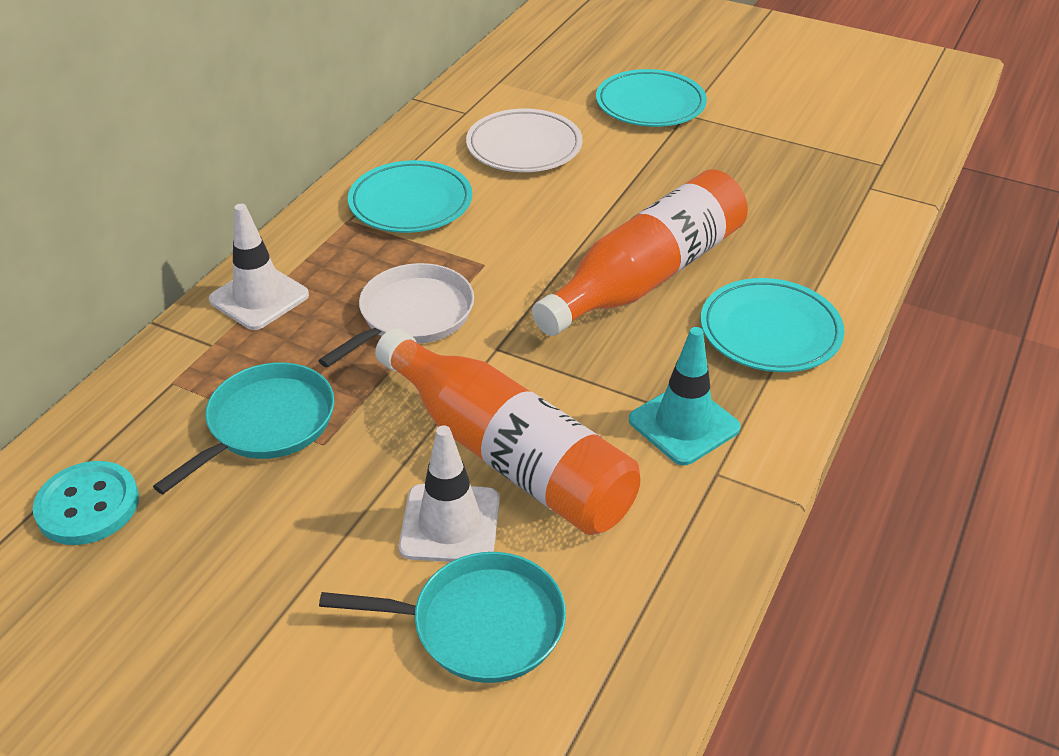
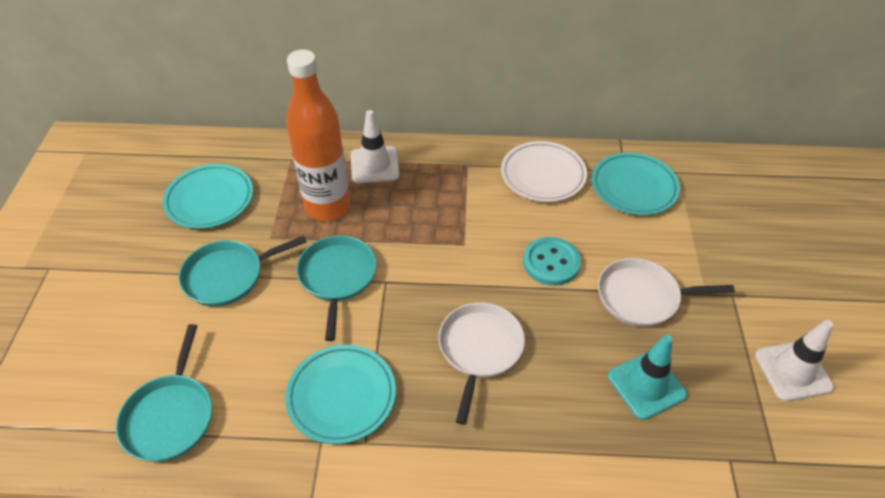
orange bottle: 2 -> 1
turquoise pan: 2 -> 3
white pan: 1 -> 2

